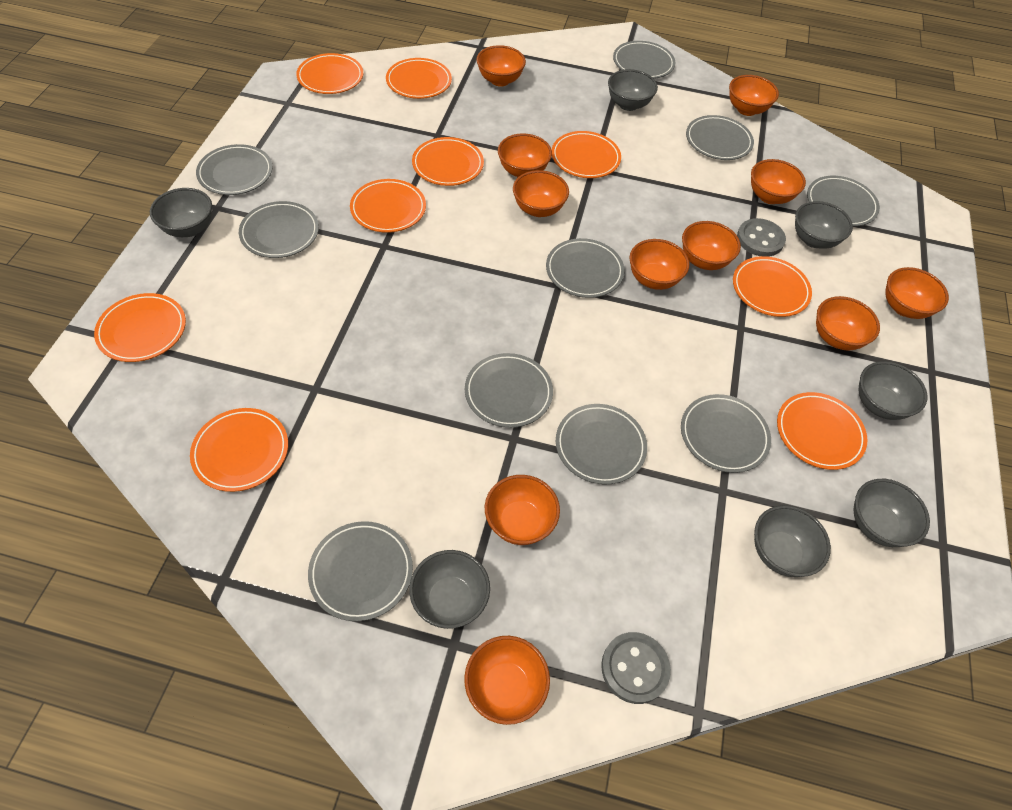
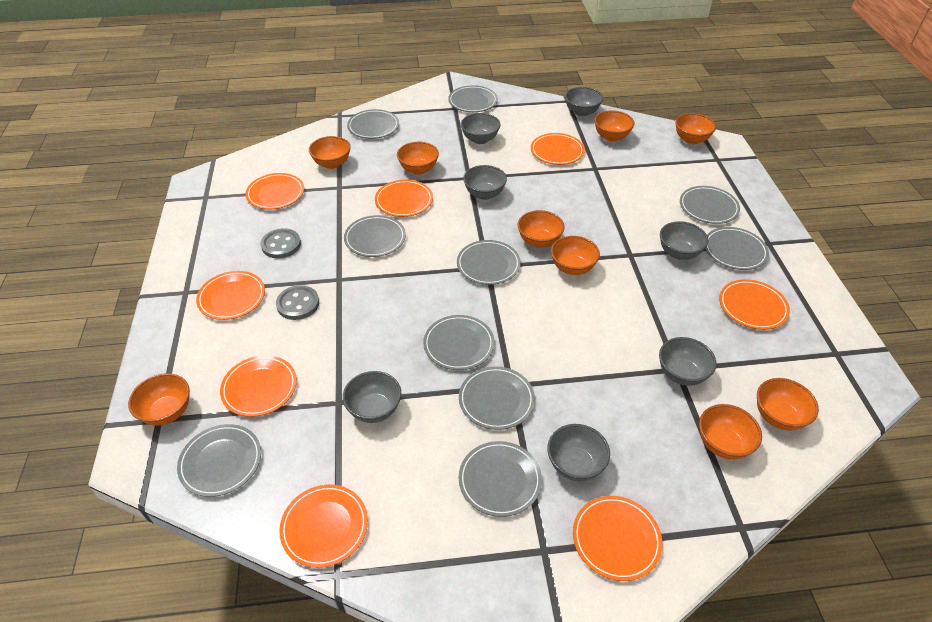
orange bowl: 11 -> 9
orange plate: 9 -> 8

